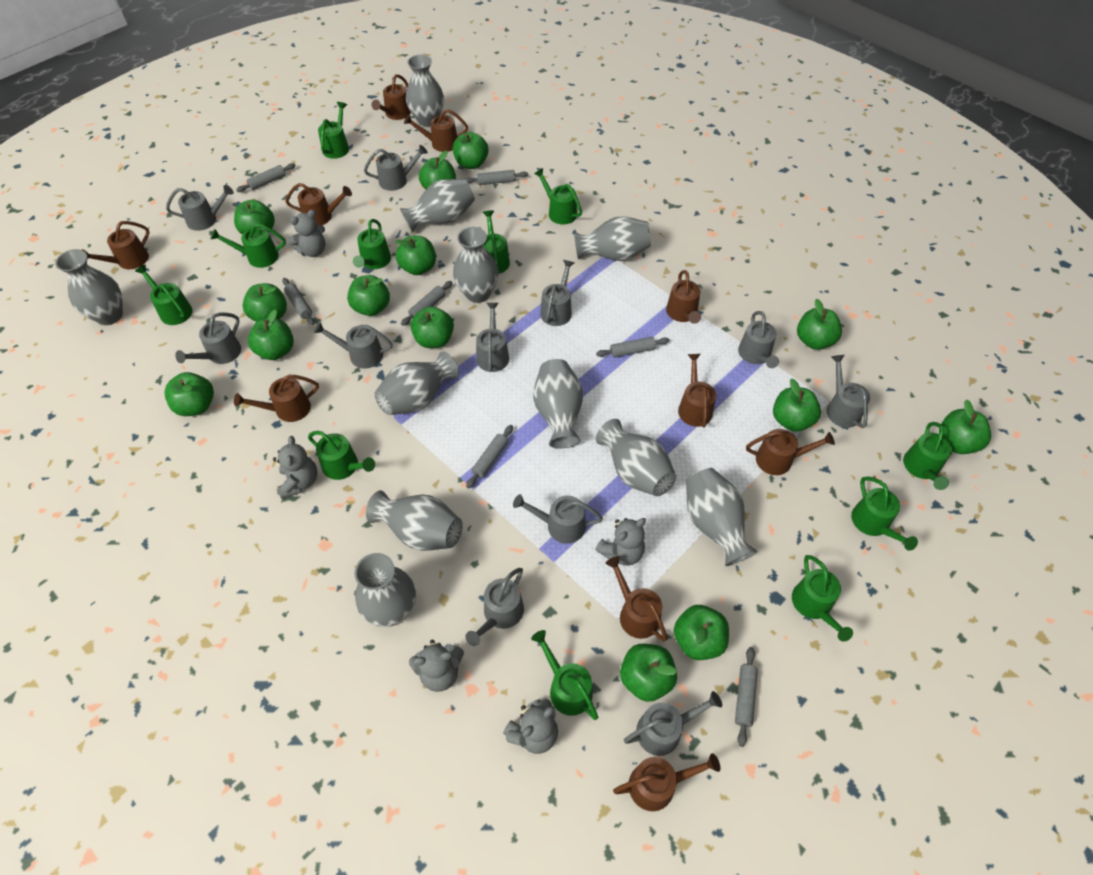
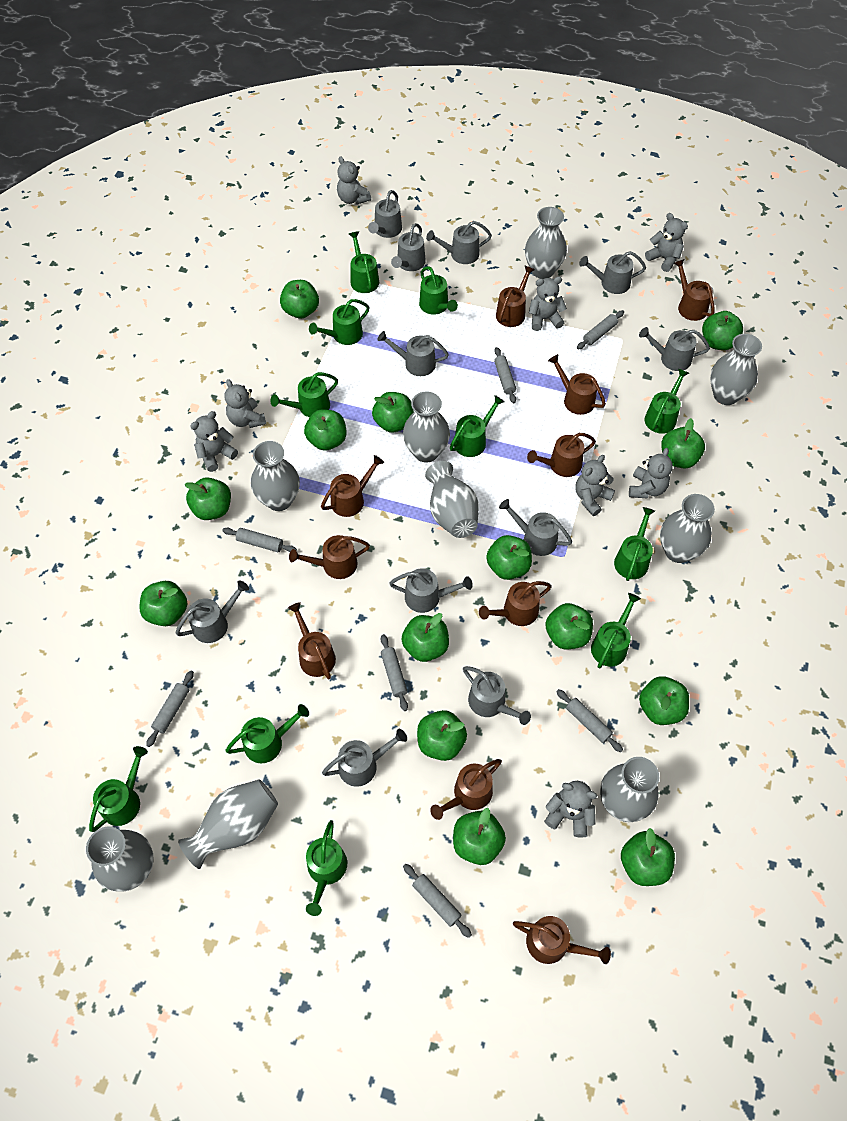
grey teddy bear: 5 -> 8
grey vase: 11 -> 9

